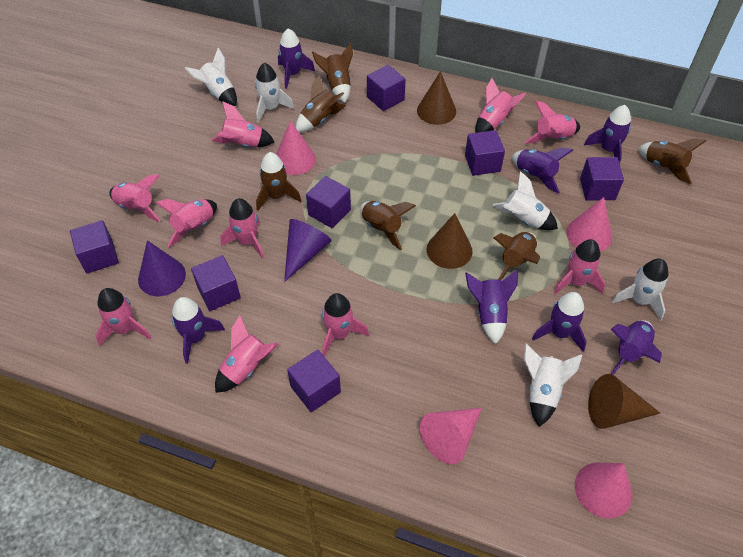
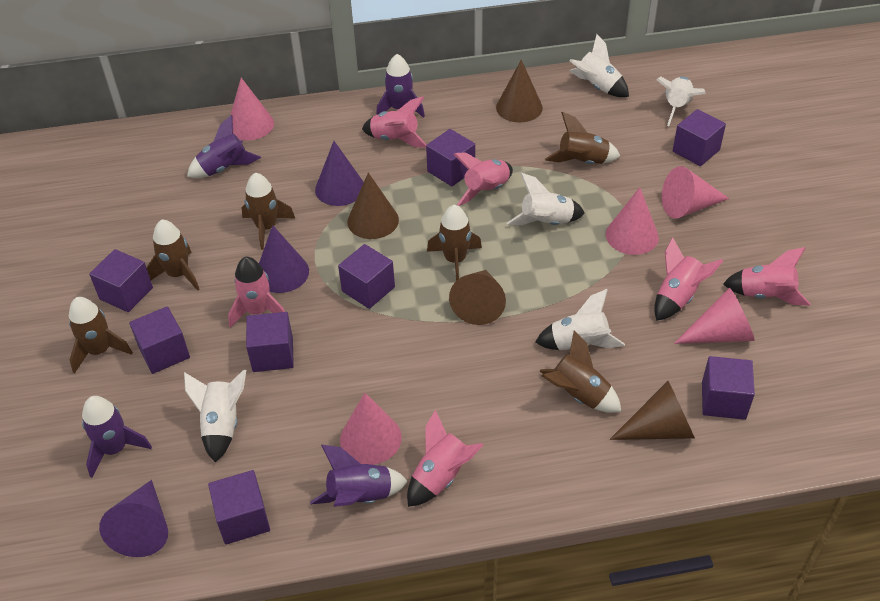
brown cone: 3 -> 4
pink cone: 4 -> 5
pink rocket: 10 -> 6
purple cone: 2 -> 3
purple cube: 7 -> 8
purple rocket: 7 -> 4

